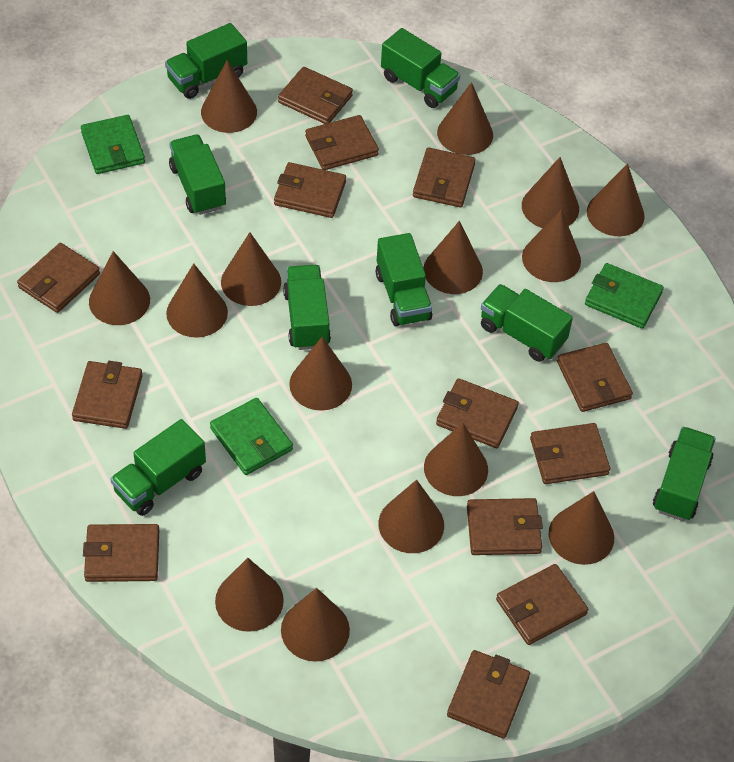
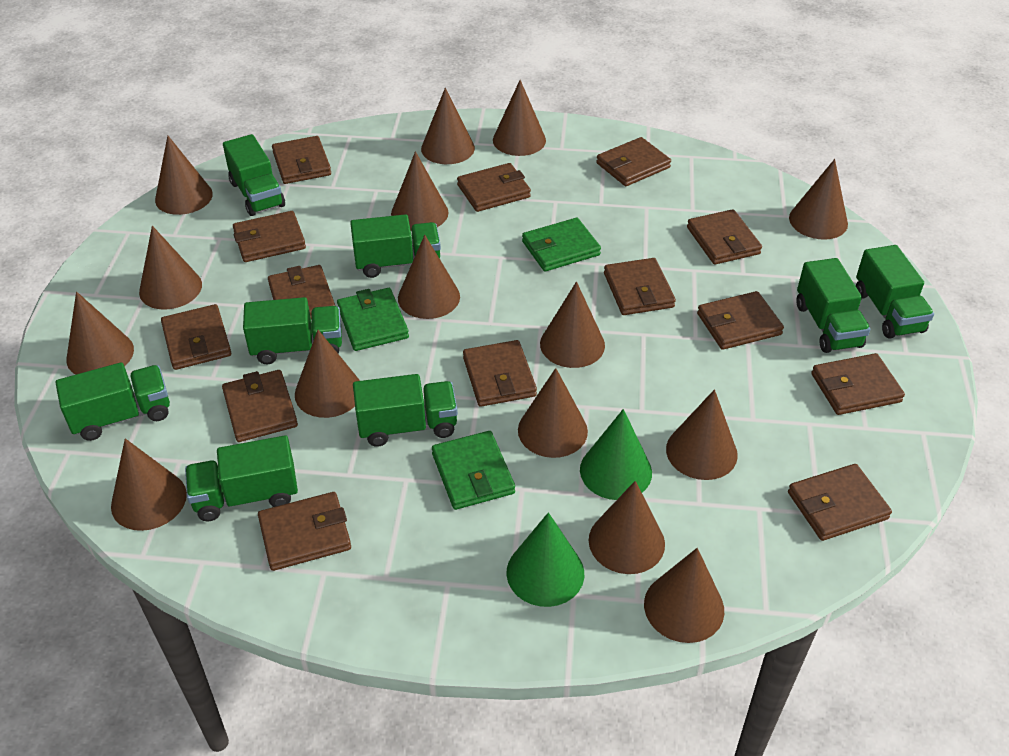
brown wallet: 13 -> 14
green cone: 0 -> 2

